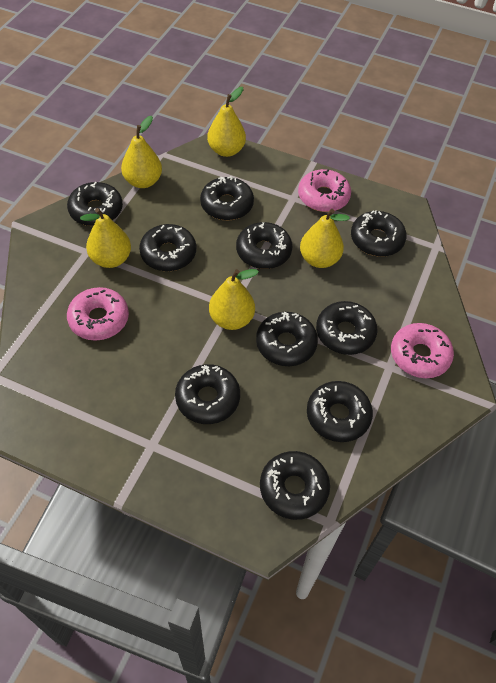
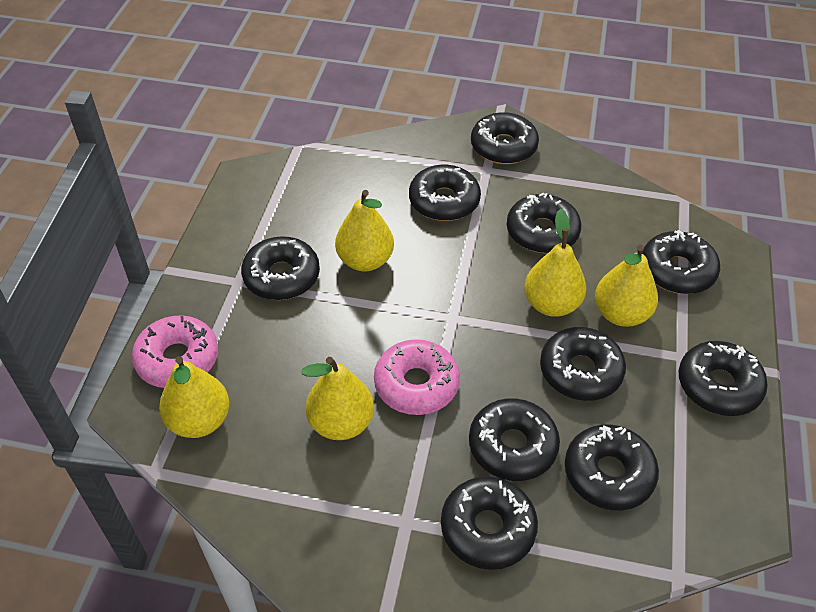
pink donut: 3 -> 2

